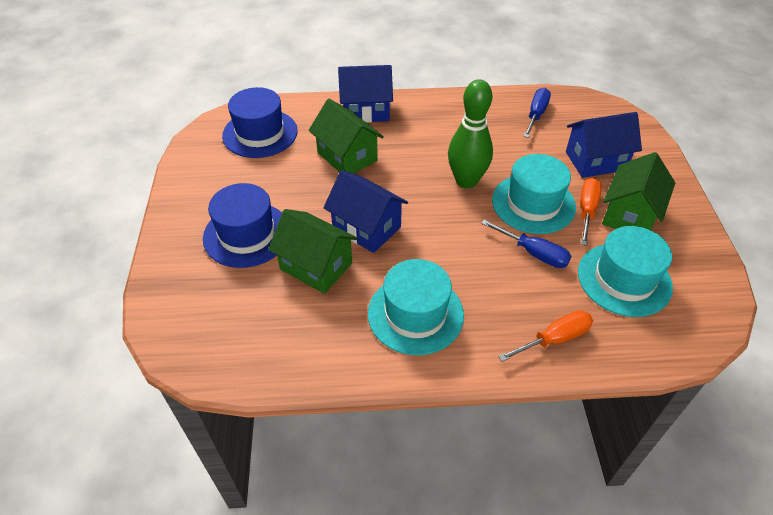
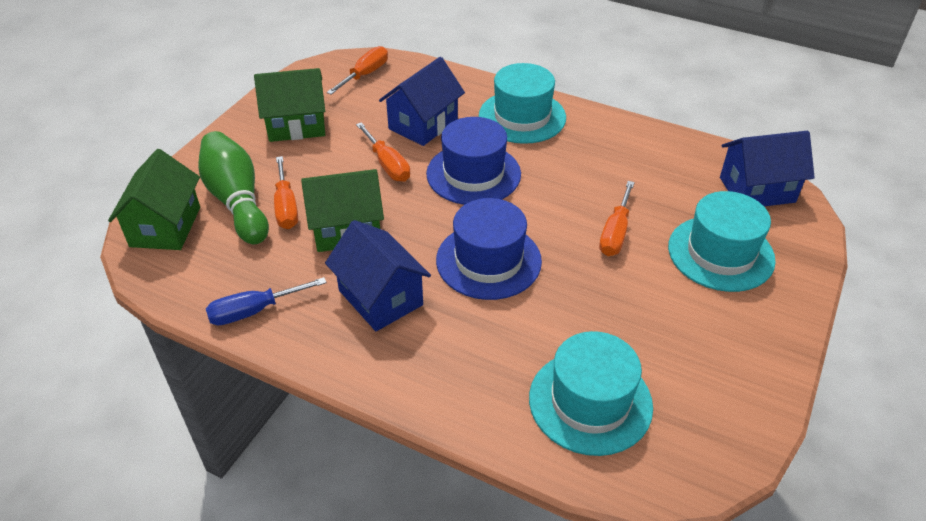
blue screwdriver: 2 -> 1
orange screwdriver: 2 -> 4

